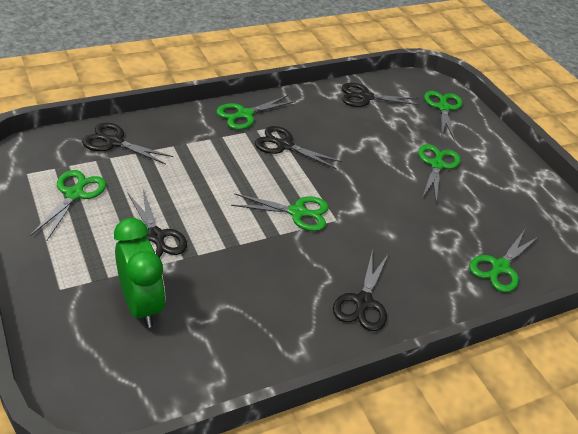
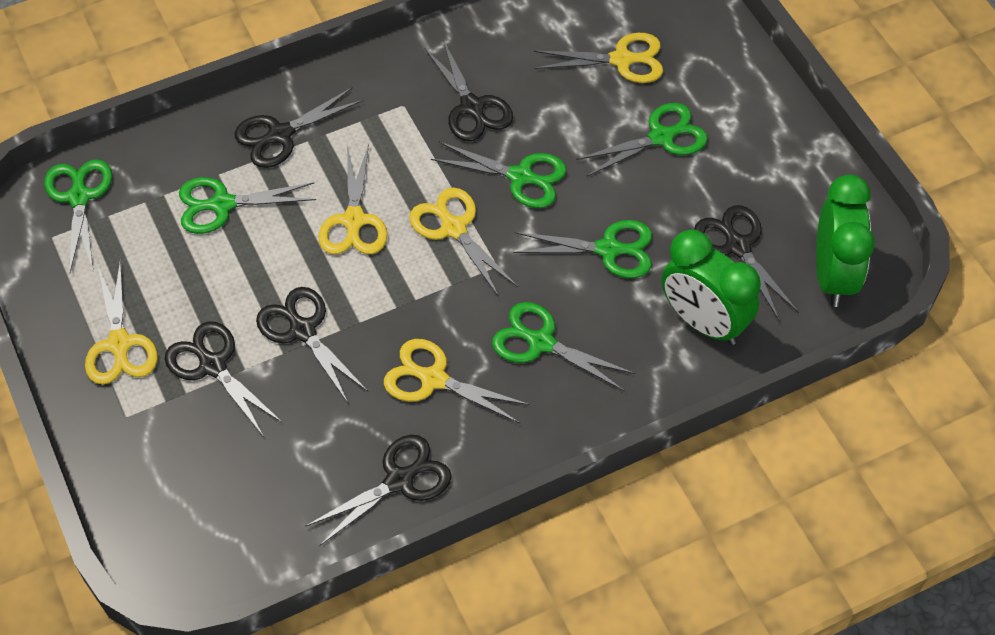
black scissors: 5 -> 6
green clock: 1 -> 2
yellow scissors: 0 -> 5

